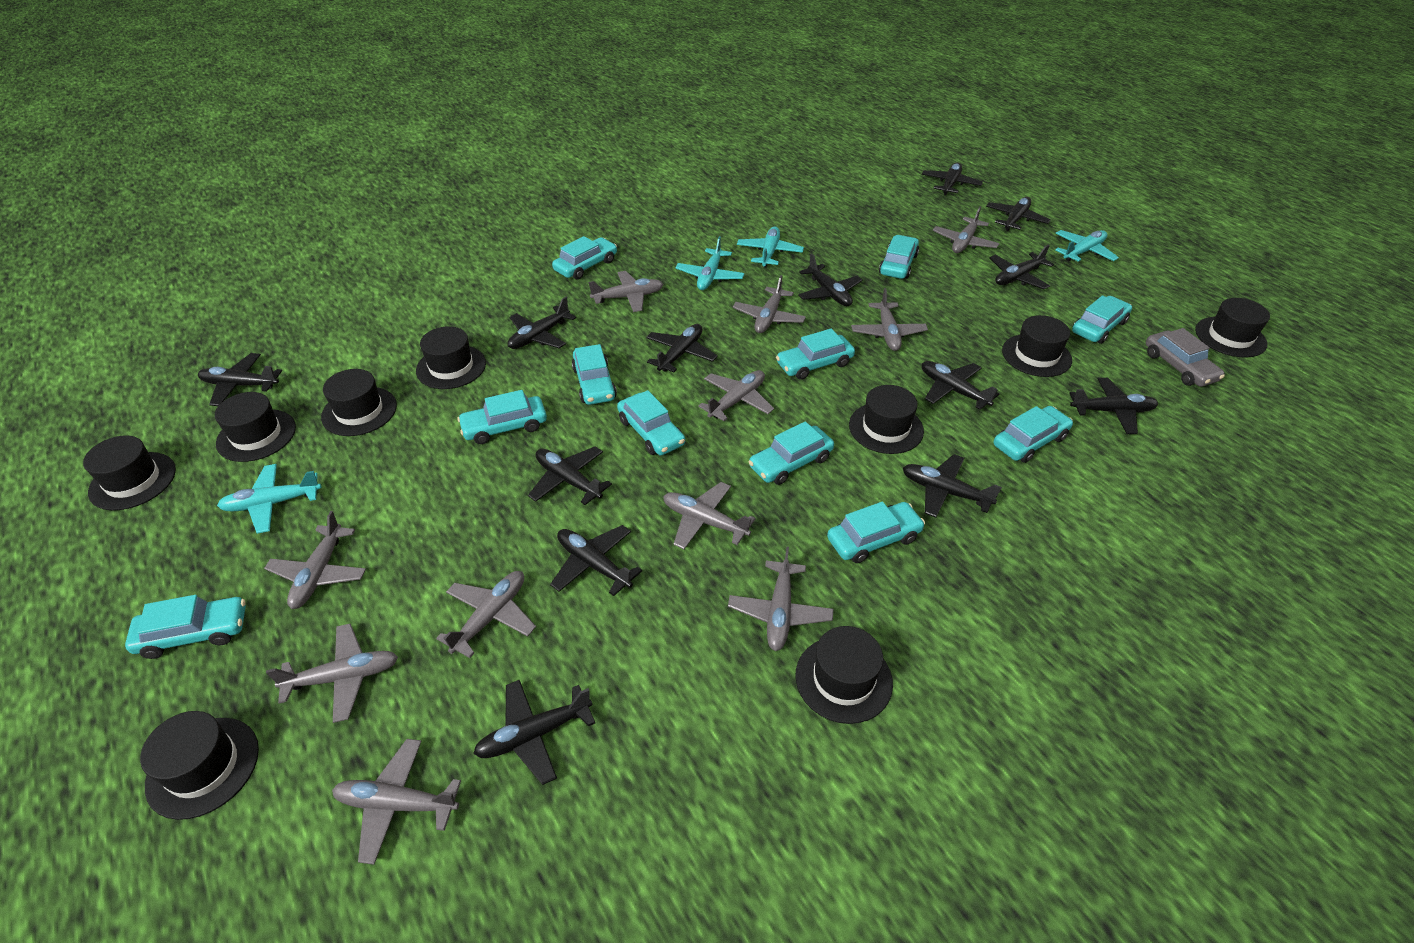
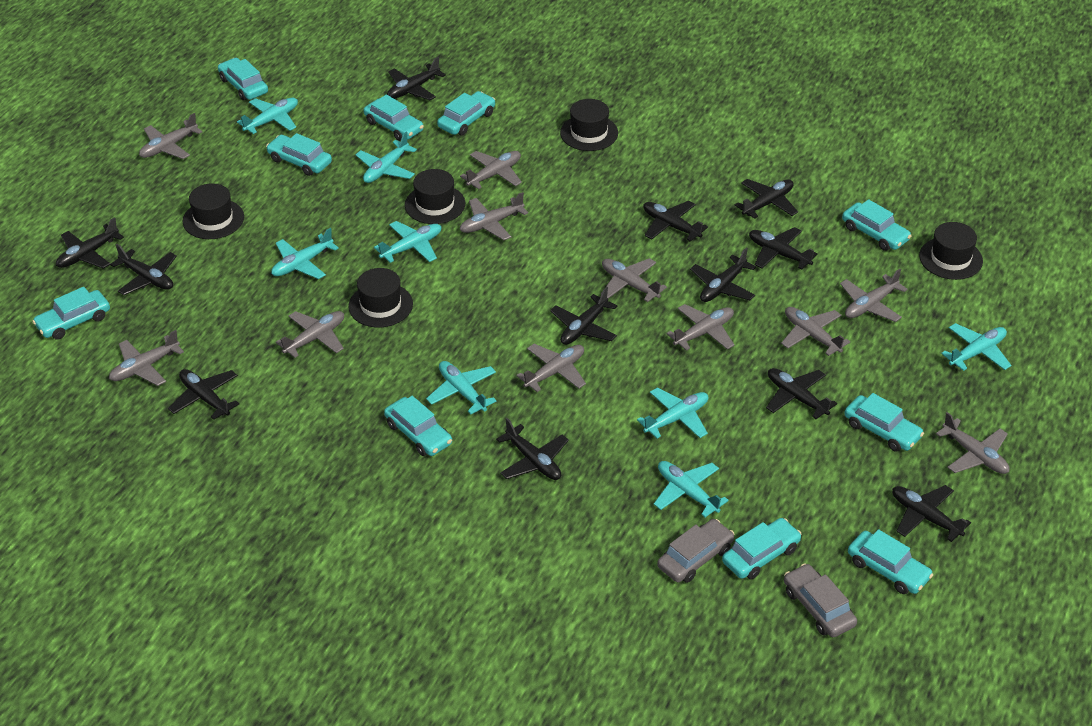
black hat: 9 -> 5
black plane: 13 -> 12
grey car: 1 -> 2
turquoise car: 11 -> 10
turquoise plane: 4 -> 8

